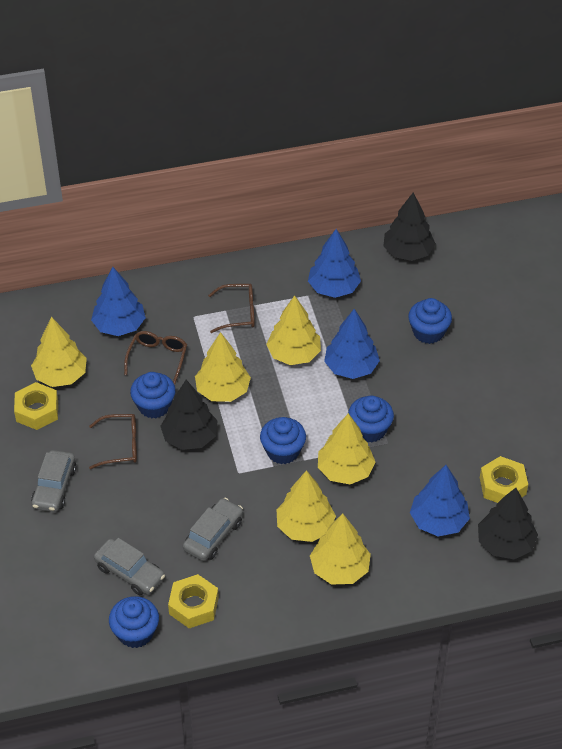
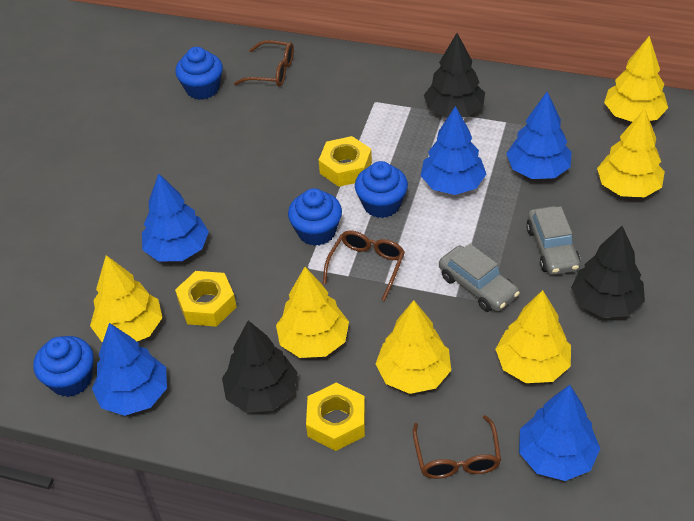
blue cupcake: 5 -> 4
blue tree: 4 -> 5
grey car: 3 -> 2

